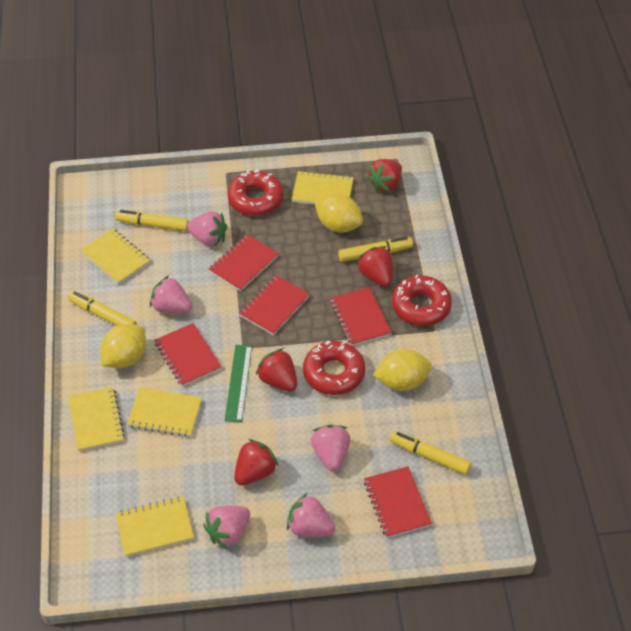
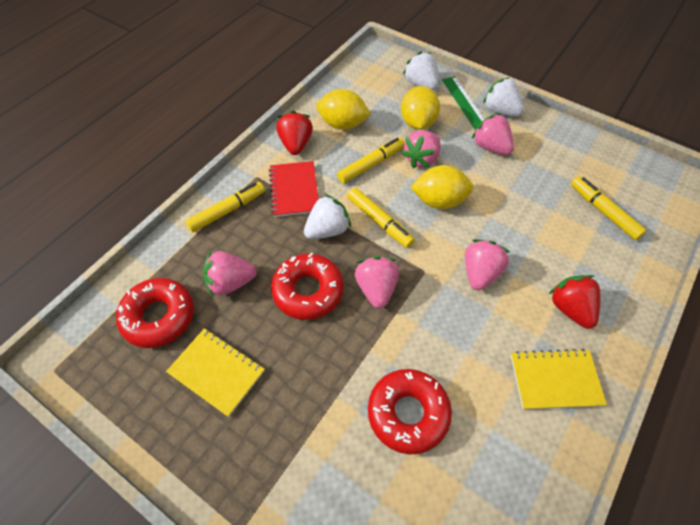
red notebook: 5 -> 1
red strawberry: 4 -> 2
white strawberry: 0 -> 3
yellow notebook: 5 -> 2

